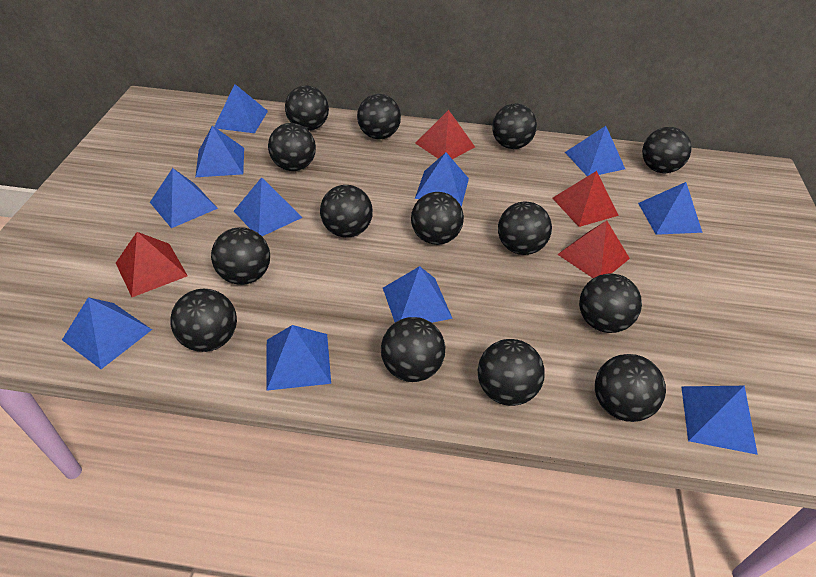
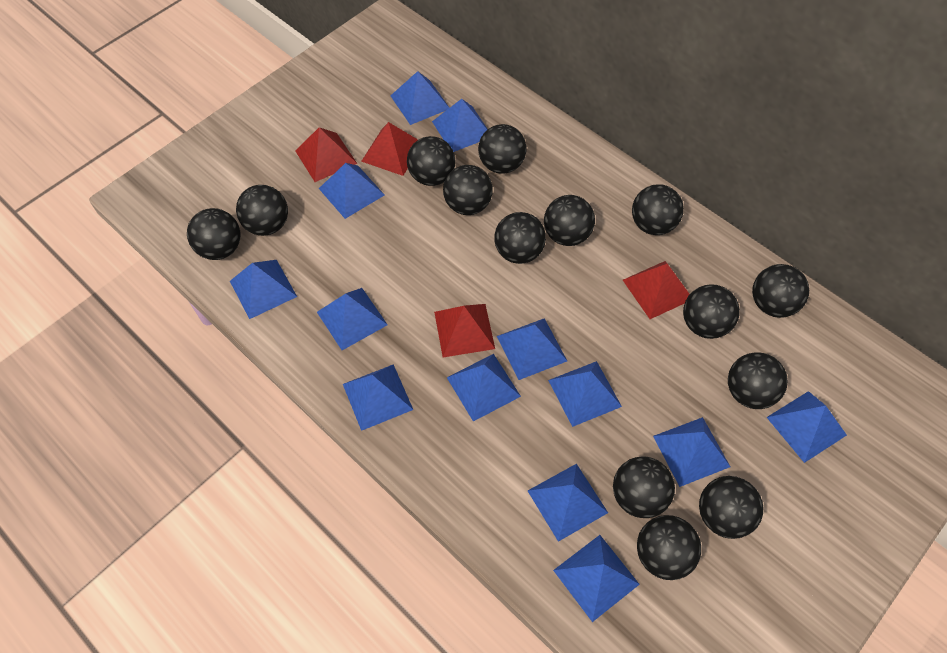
blue pyramid: 11 -> 13

